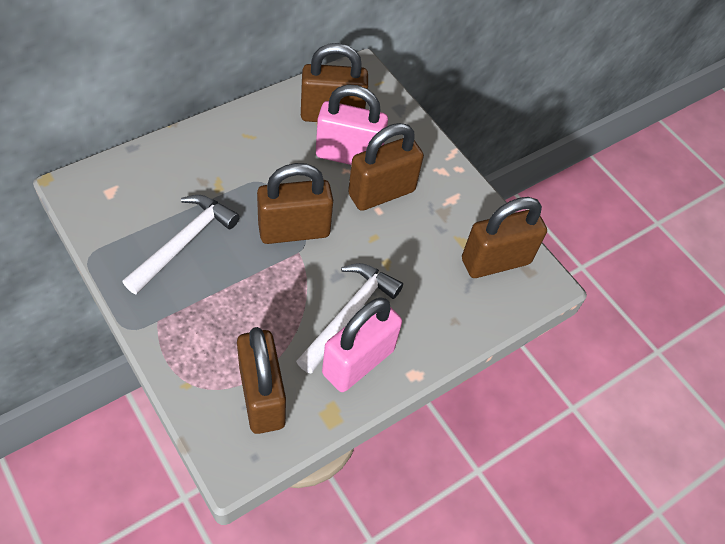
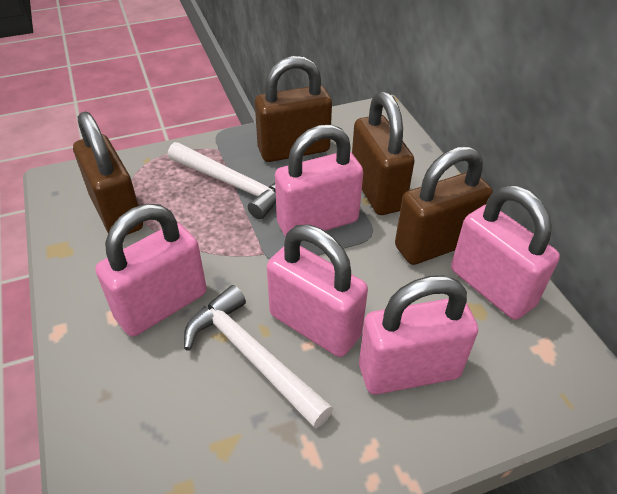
brown padlock: 5 -> 4
pink padlock: 2 -> 5

